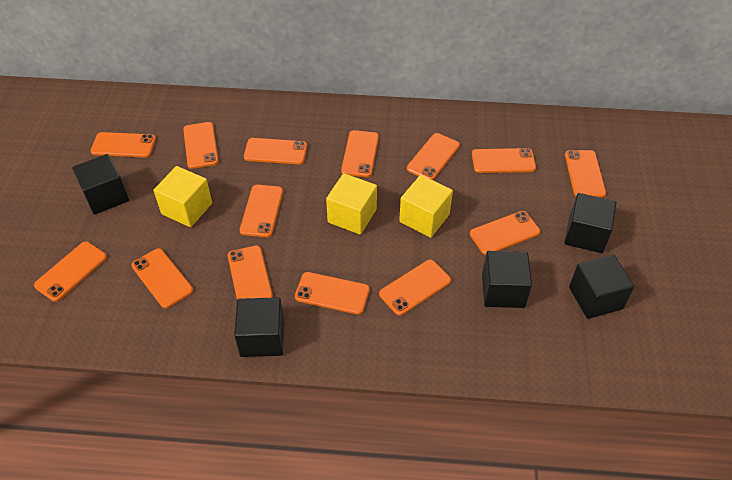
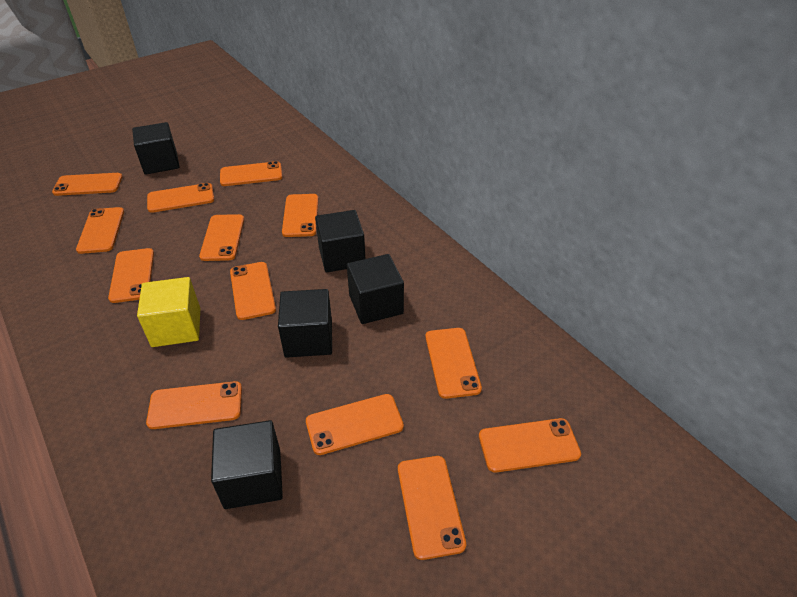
orange phone: 14 -> 13
yellow cube: 3 -> 1

